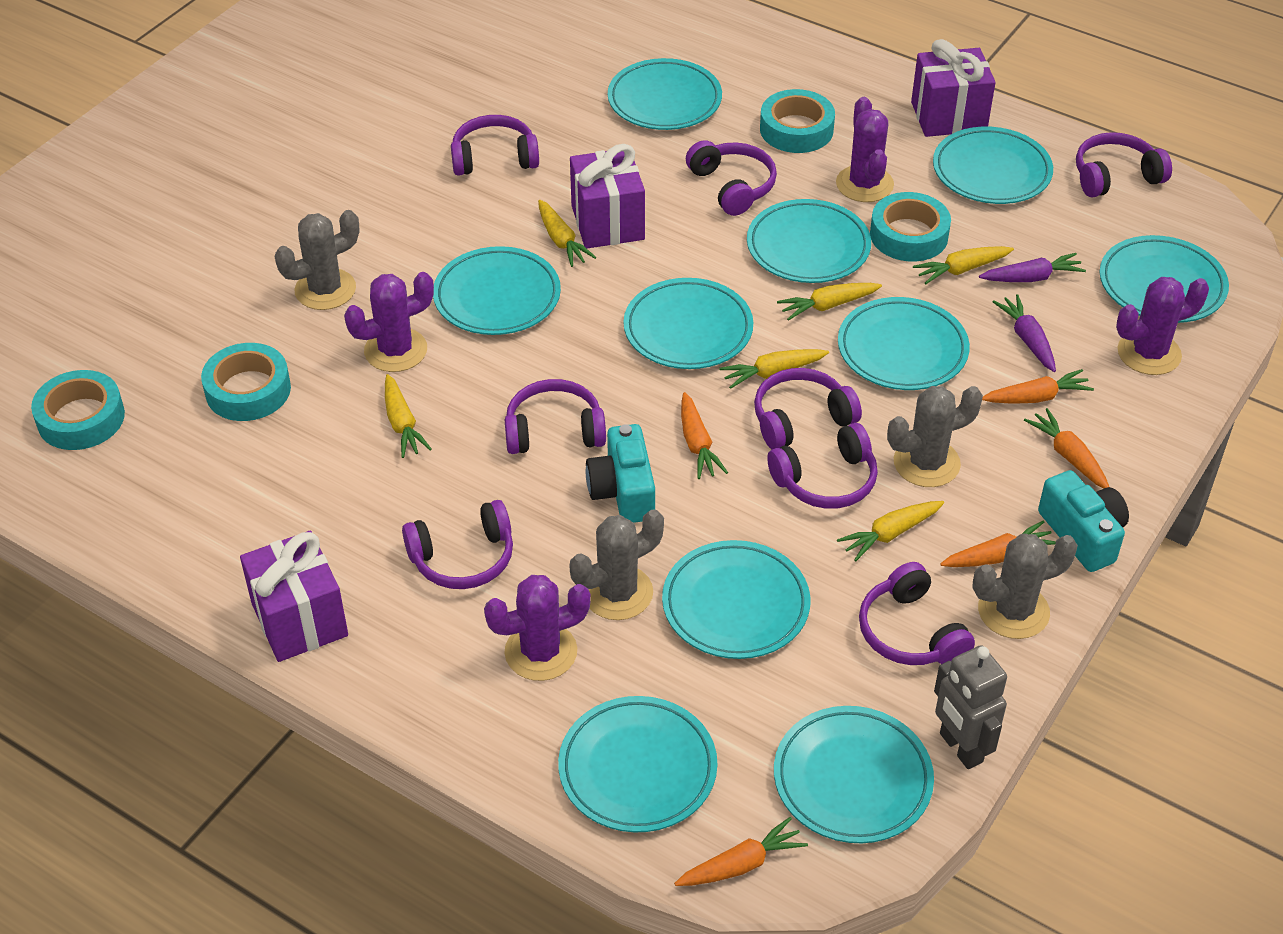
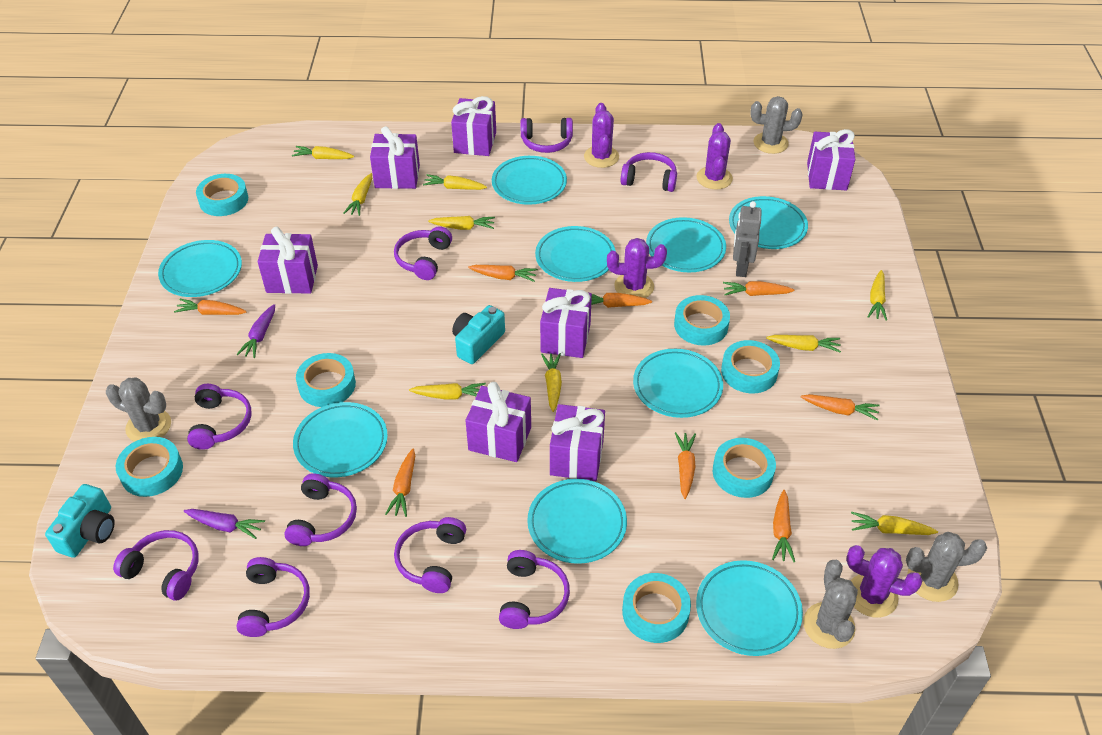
orange carrot: 5 -> 8
purple gift: 3 -> 7
purple headphones: 8 -> 9
turquoise plate: 10 -> 9
turquoise tape: 4 -> 7
yellow carrot: 6 -> 9

